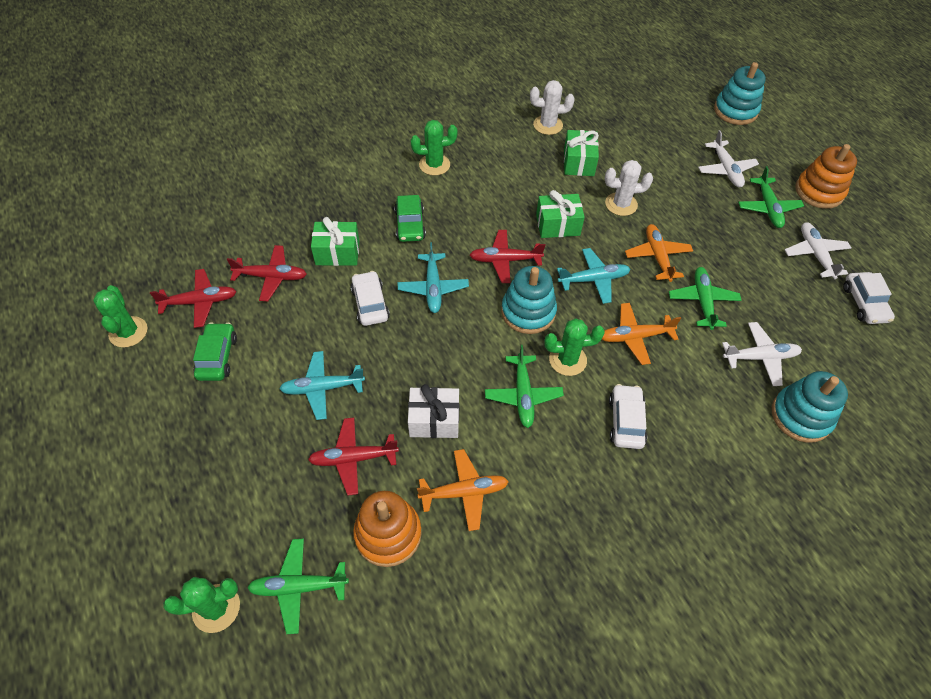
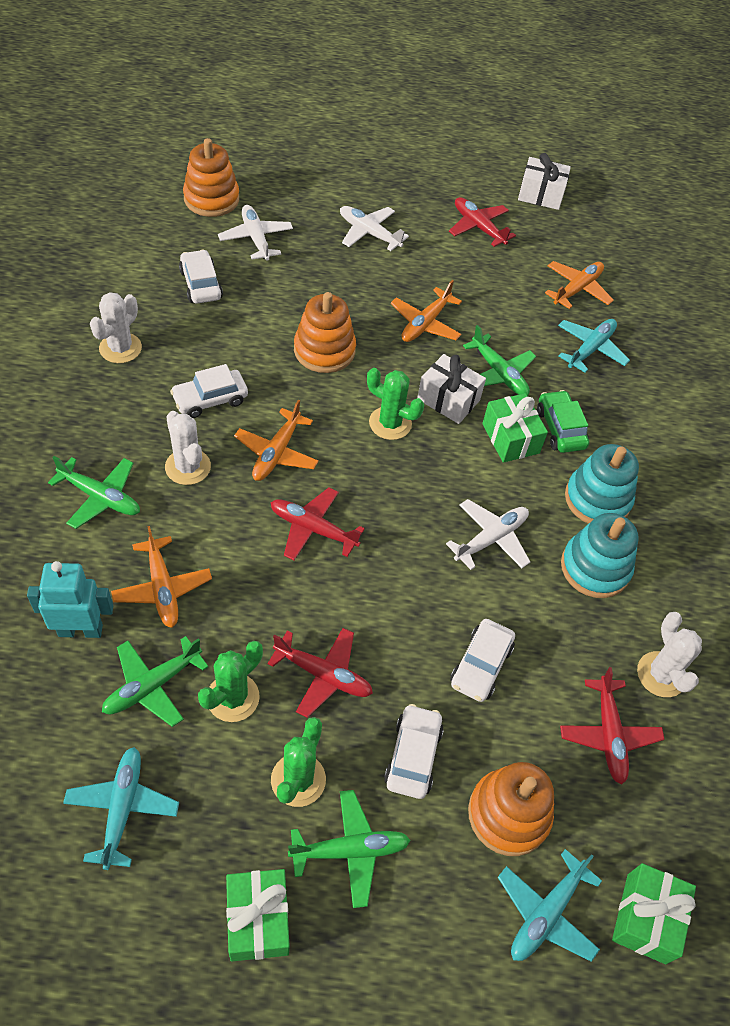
green cactus: 4 -> 3
green car: 2 -> 1
orange plane: 3 -> 4
orange stacking toy: 2 -> 3
turquoise robot: 0 -> 1
turquoise stacking toy: 3 -> 2
white cactus: 2 -> 3
white car: 3 -> 4
white gift: 1 -> 2

